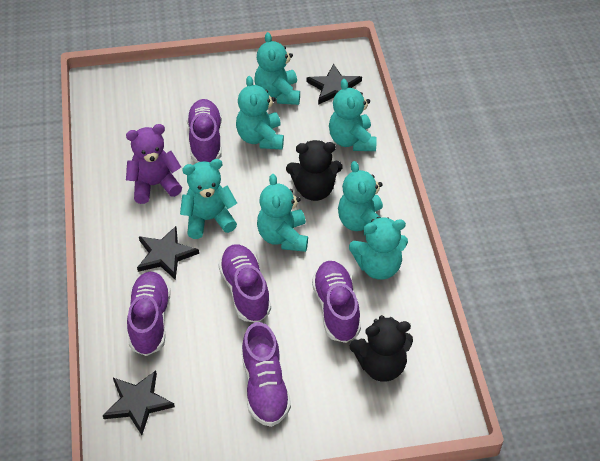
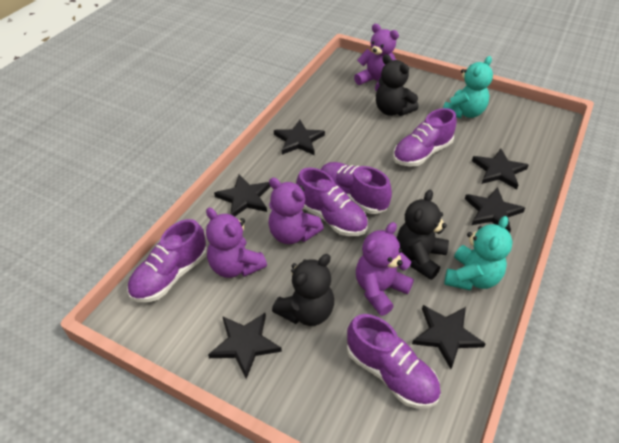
black star: 3 -> 6
black teddy bear: 2 -> 3
purple teddy bear: 1 -> 4
turquoise teddy bear: 7 -> 2

